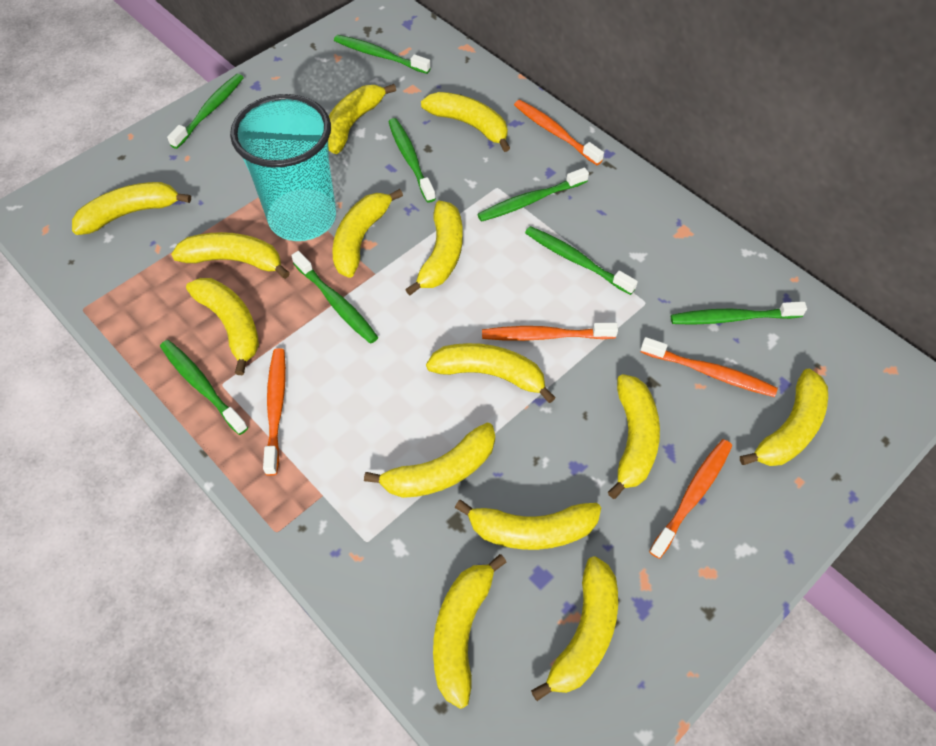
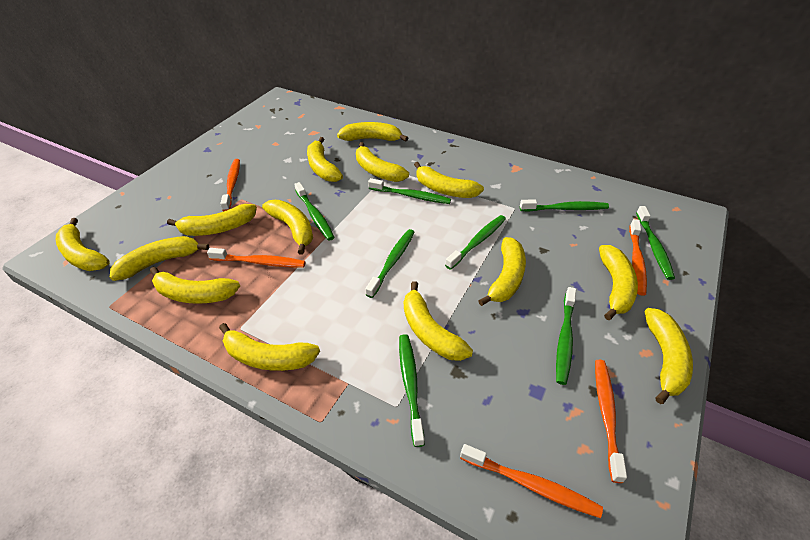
turquoise cup: 1 -> 0

